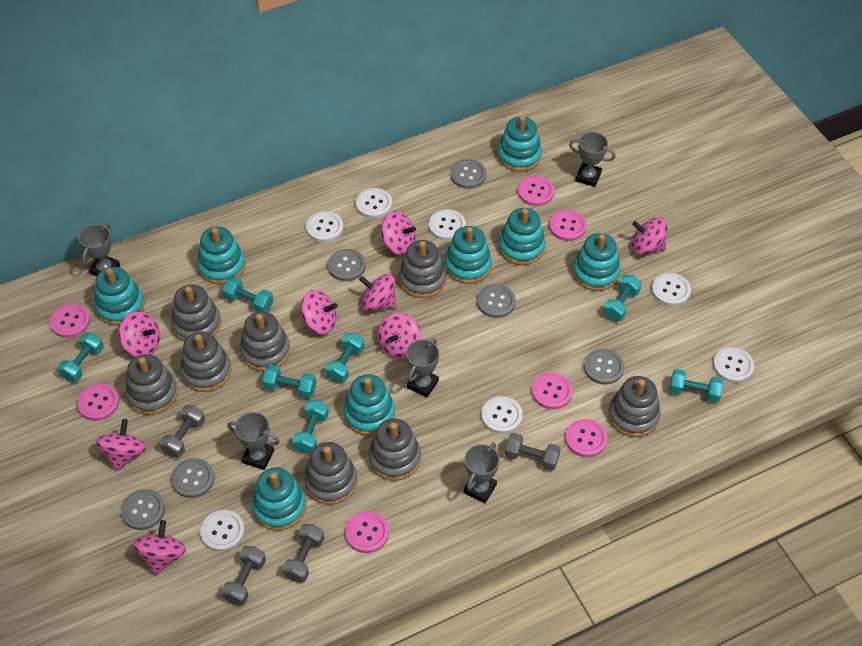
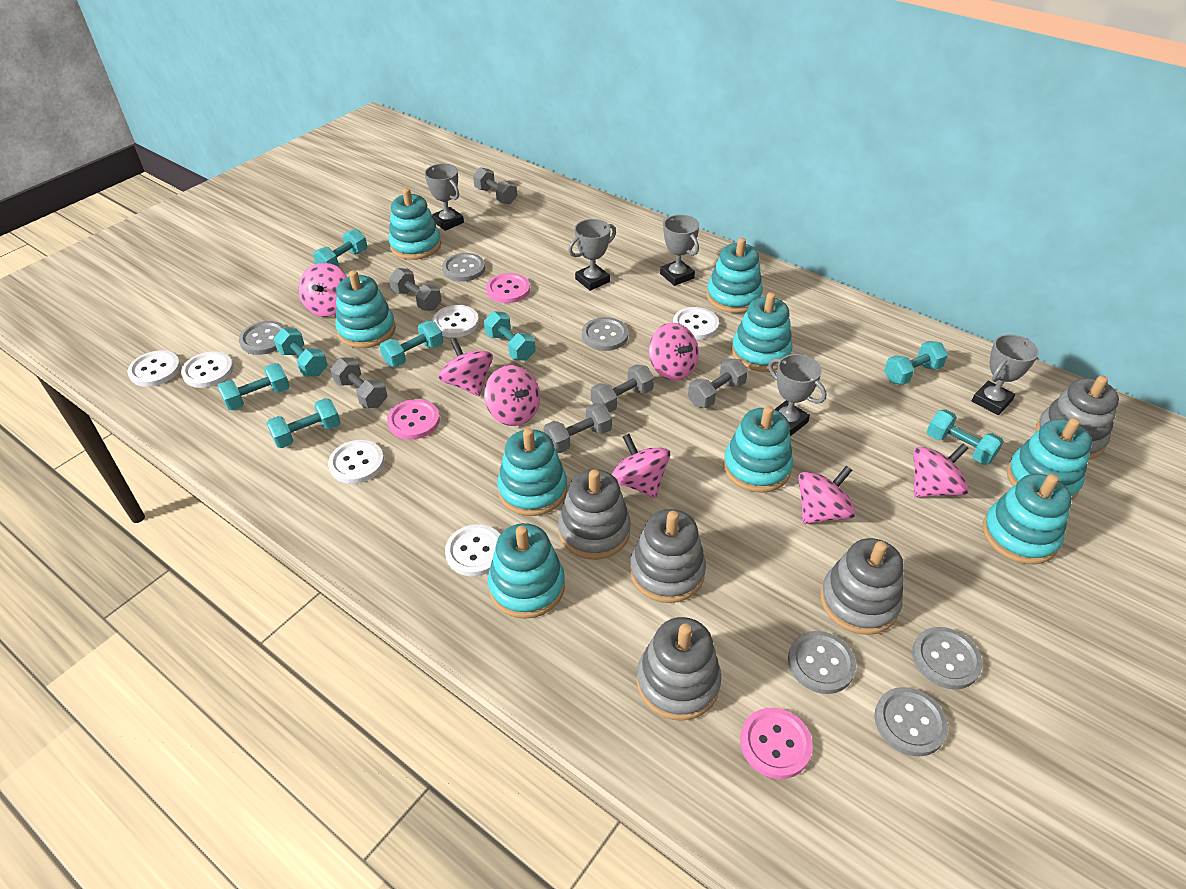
grey dumbbell: 4 -> 6
grey stacking toy: 8 -> 5
pink button: 7 -> 3
pink spinning top: 8 -> 7
turquoise dumbbell: 7 -> 8
turquoise stacking toy: 8 -> 9
white button: 7 -> 6

